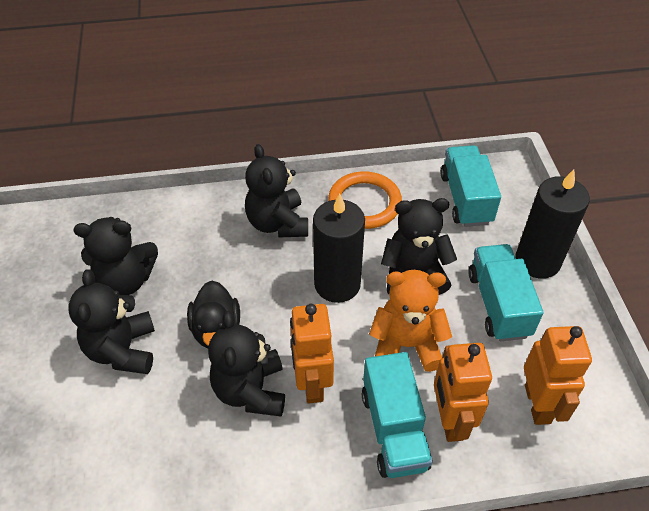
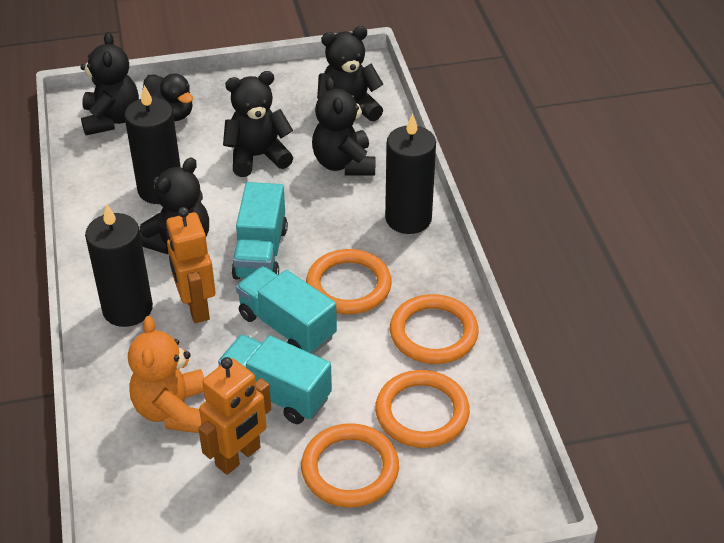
black candle: 2 -> 3
orange ring: 1 -> 4
orange robot: 3 -> 2

